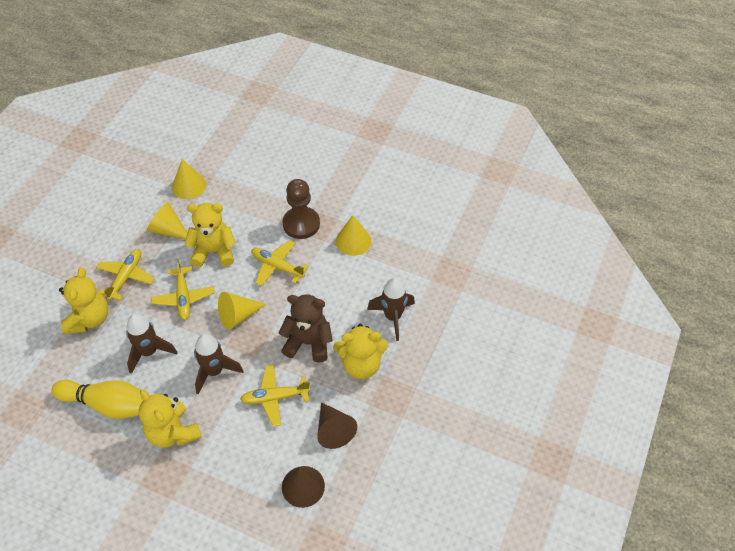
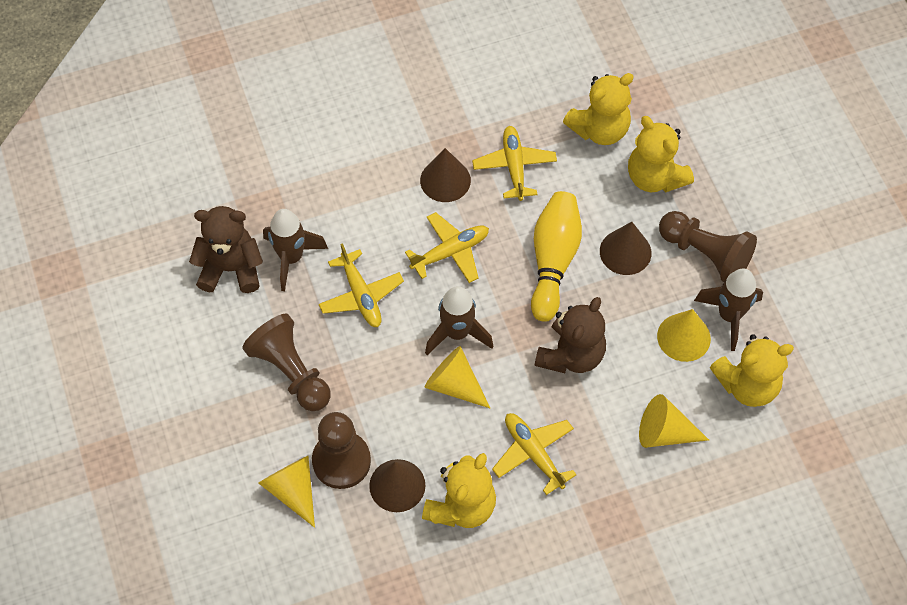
brown cone: 2 -> 3
brown pawn: 1 -> 3
brown teddy bear: 1 -> 2

